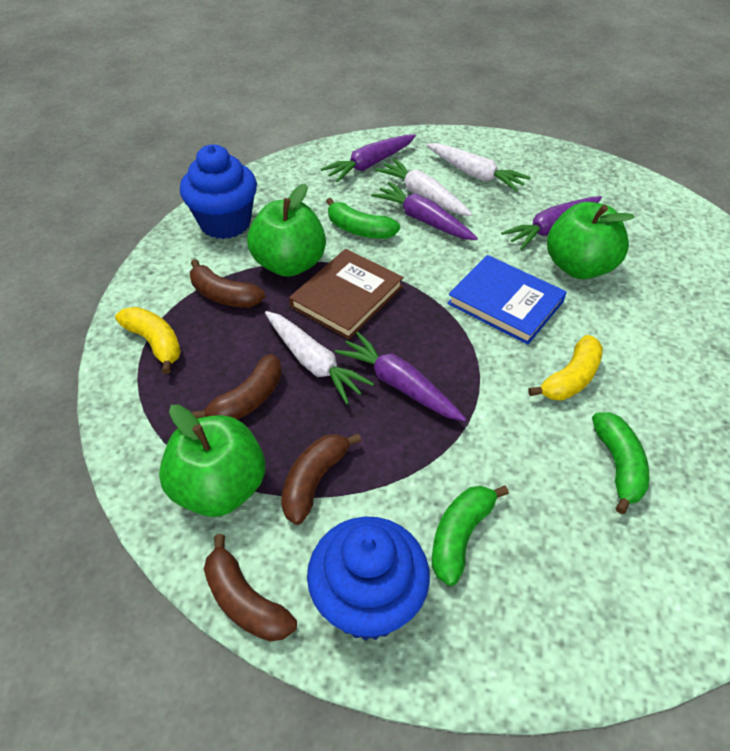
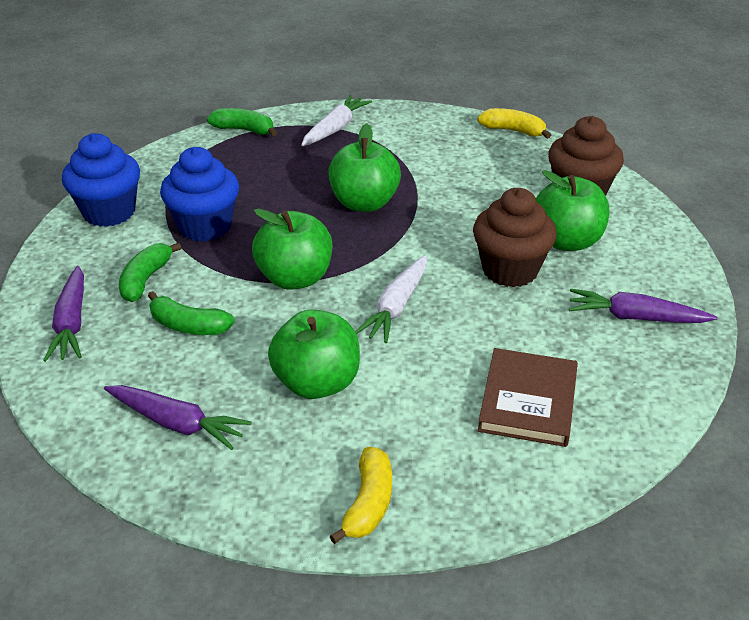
blue book: 1 -> 0
brown banana: 4 -> 0
brown cupcake: 0 -> 2
green apple: 3 -> 4
purple carrot: 4 -> 3
white carrot: 3 -> 2

